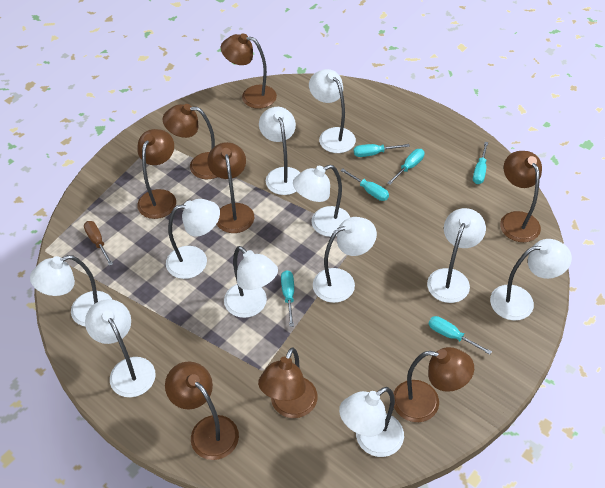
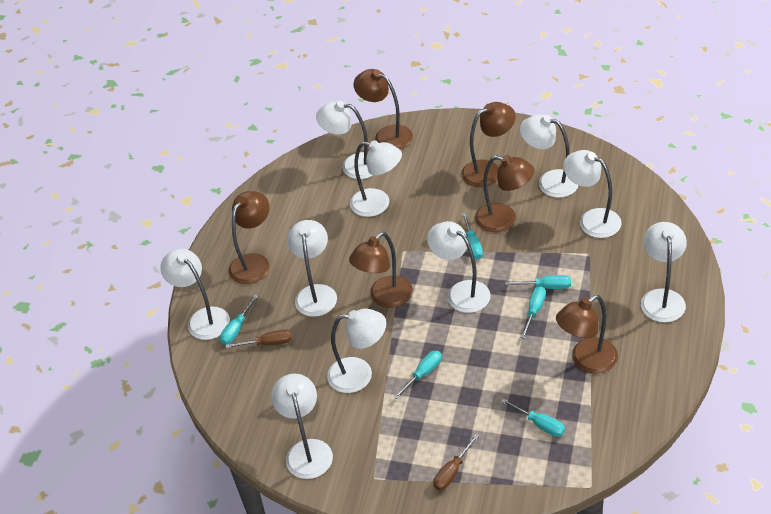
brown lamp: 8 -> 6
brown screwdriver: 1 -> 2
white lamp: 11 -> 10

